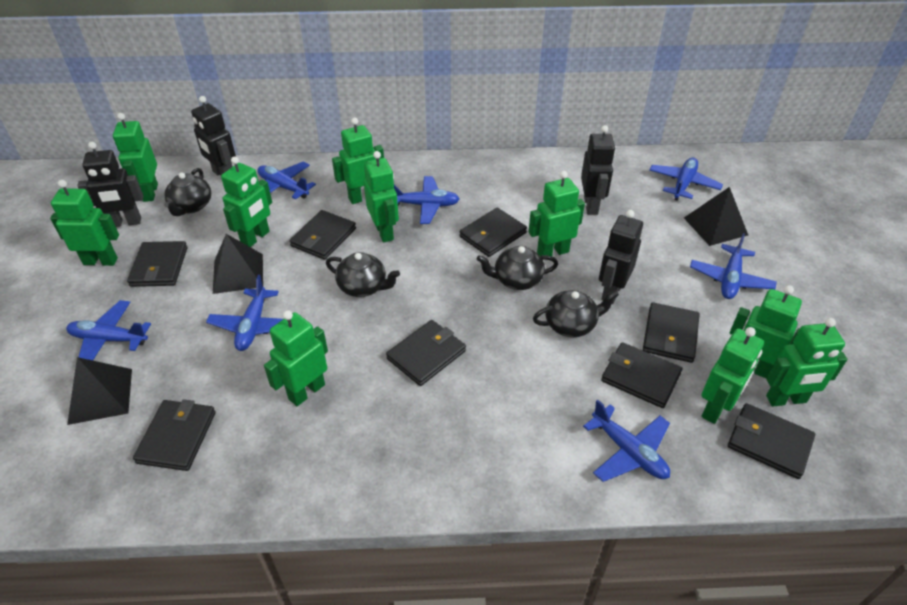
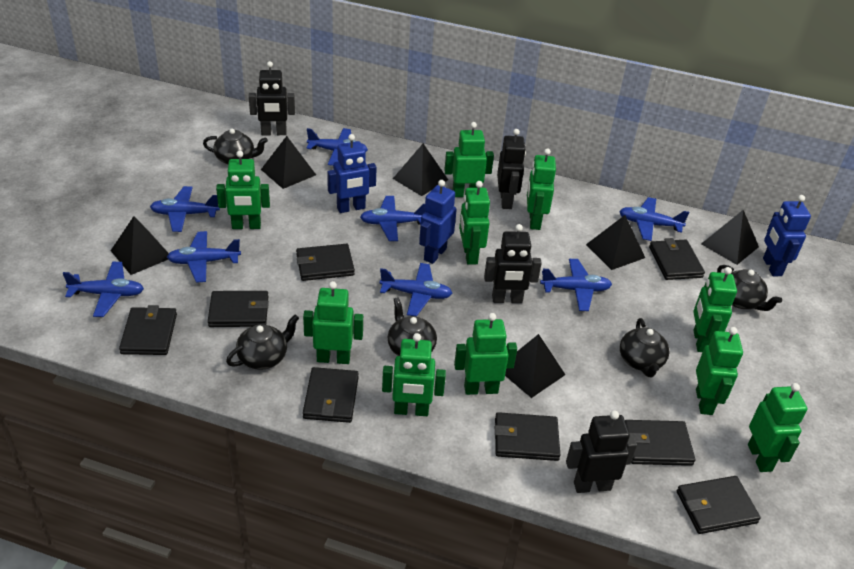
black pyramid: 3 -> 6
black teapot: 4 -> 5
blue plane: 7 -> 8
blue robot: 0 -> 3

